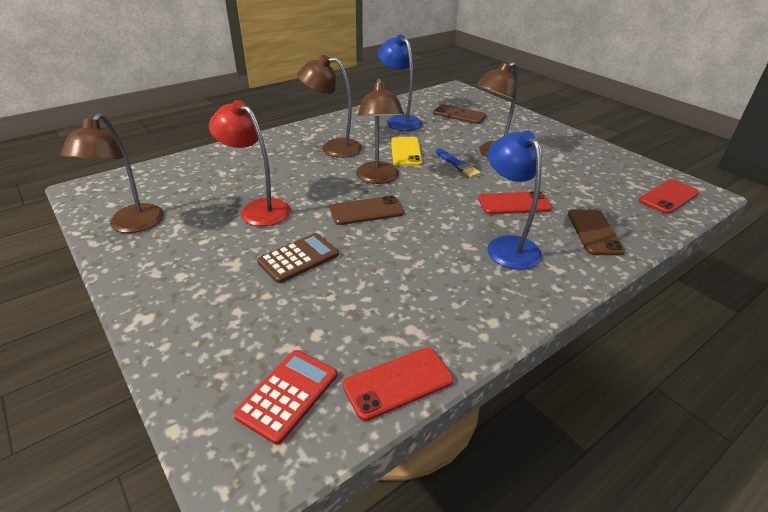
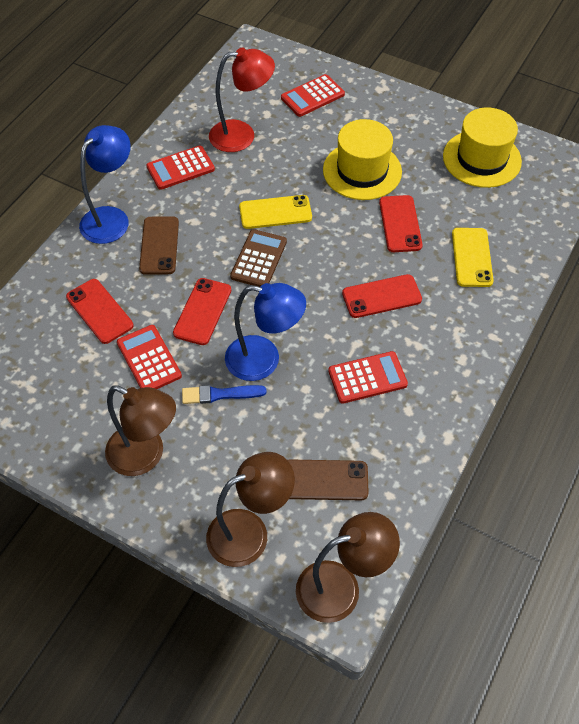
brown lamp: 4 -> 3
brown phone: 3 -> 2
red calculator: 1 -> 4
red phone: 3 -> 4
yellow hat: 0 -> 2
yellow phone: 1 -> 2

